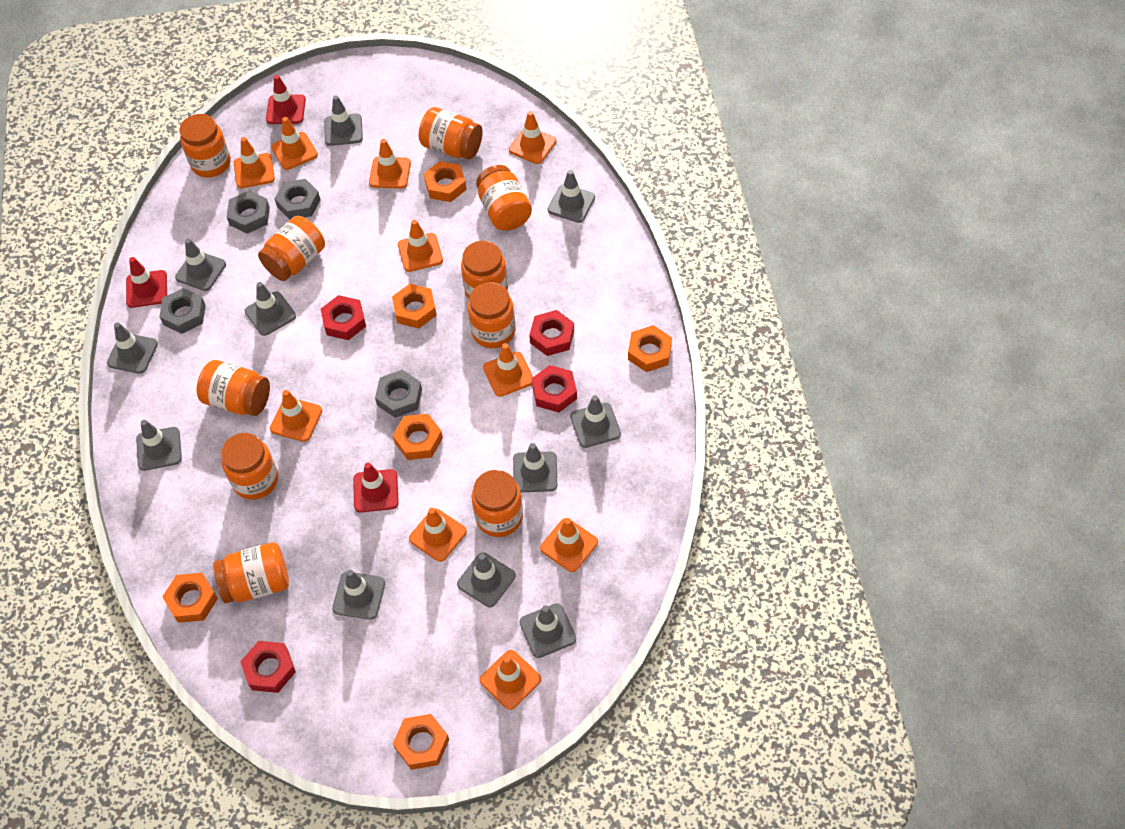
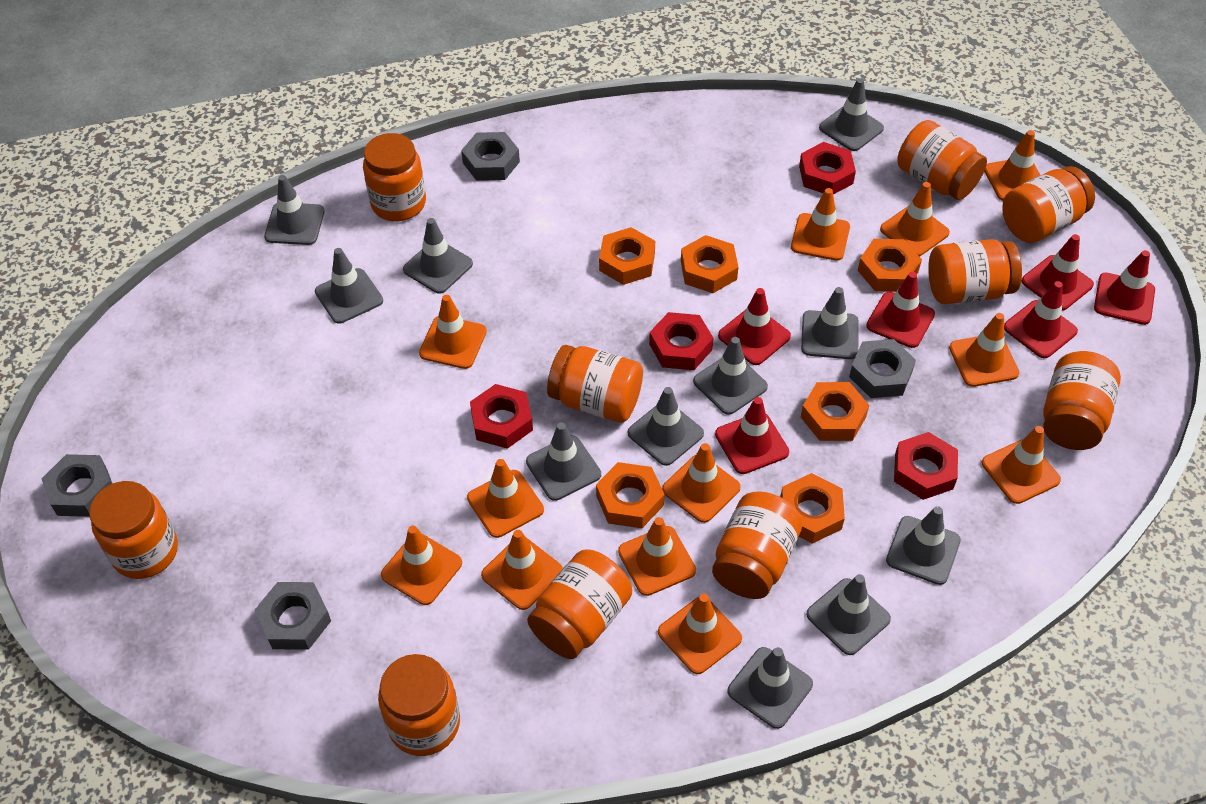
orange traffic cone: 10 -> 12
red traffic cone: 3 -> 6

